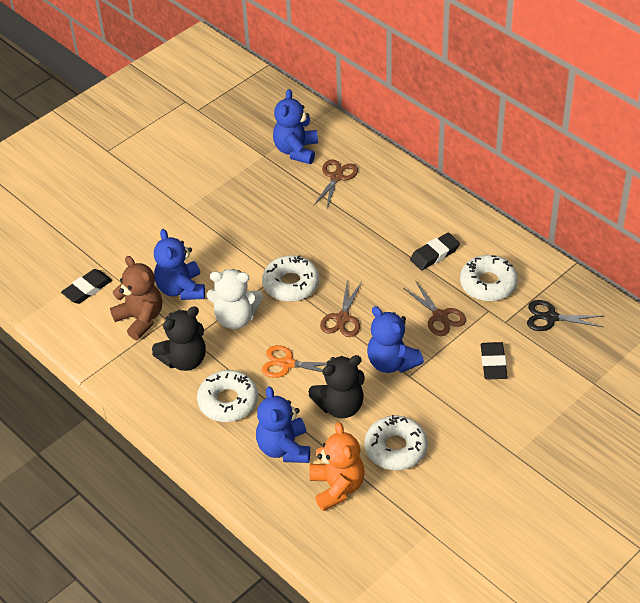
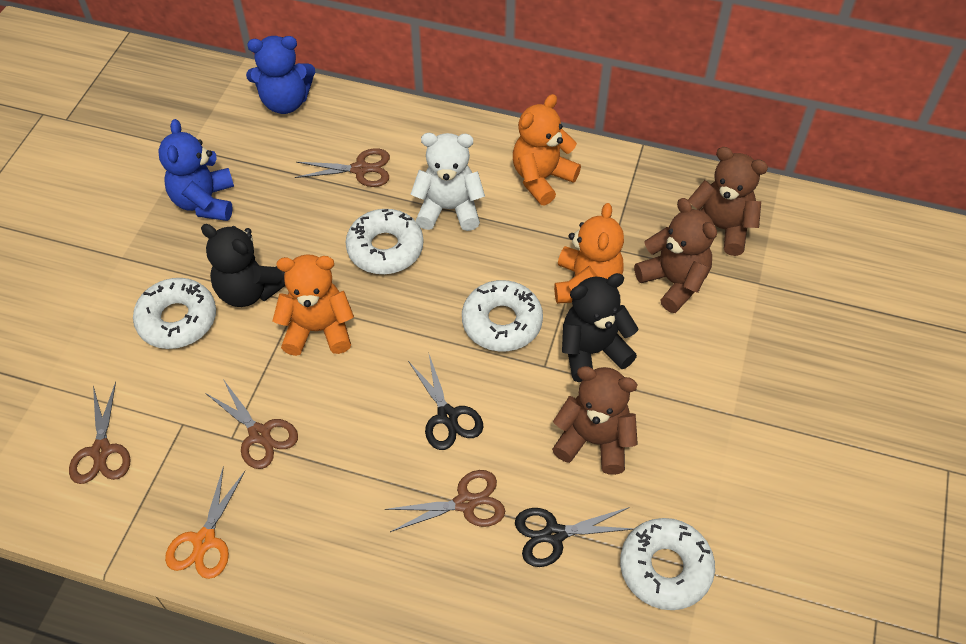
black eraser: 3 -> 0
black scissors: 1 -> 2
blue teddy bear: 4 -> 2
brown scissors: 3 -> 4
brown teddy bear: 1 -> 3
orange teddy bear: 1 -> 3

